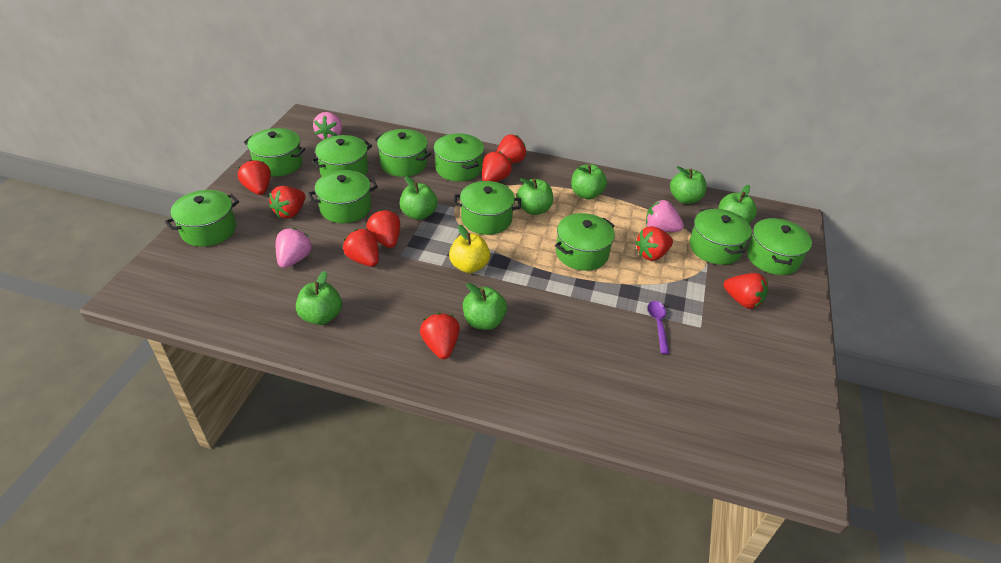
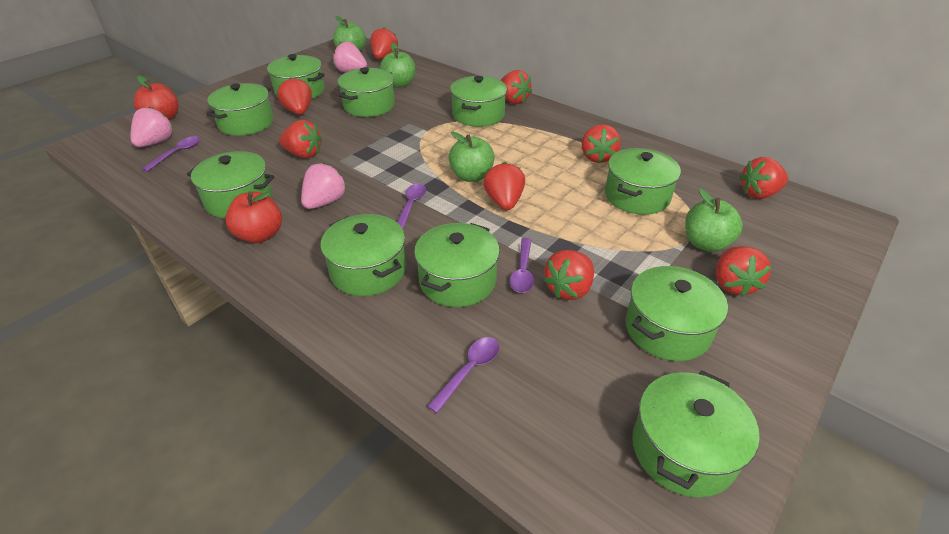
green apple: 7 -> 4
purple spoon: 1 -> 4
red apple: 0 -> 2
yellow apple: 1 -> 0

